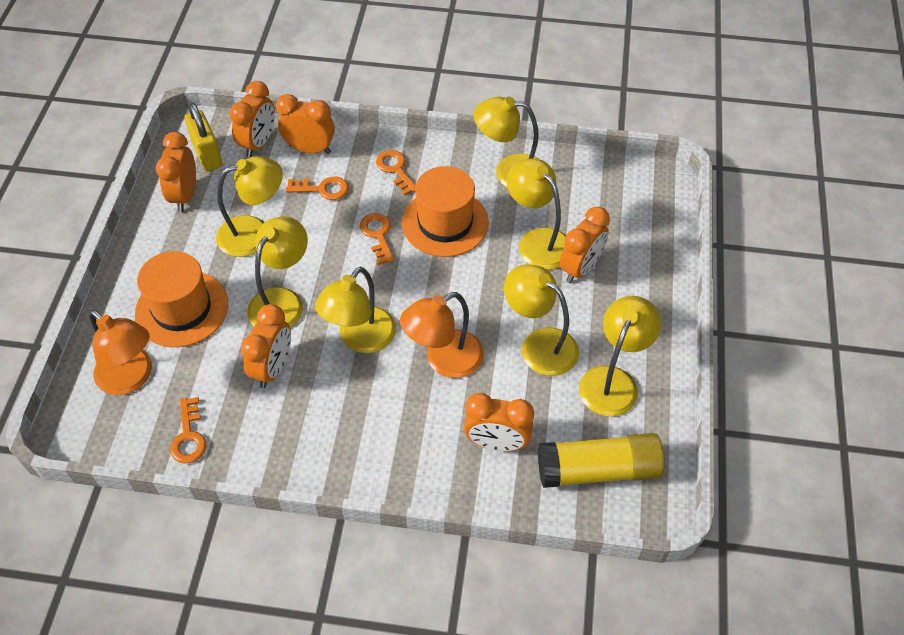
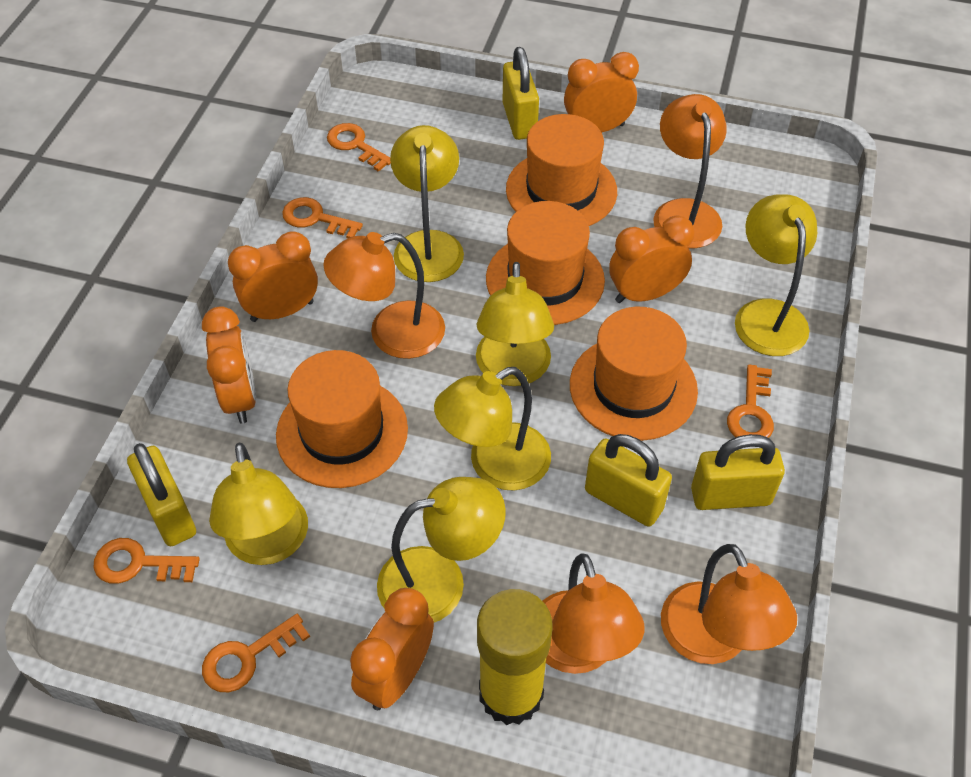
orange clock: 6 -> 5
orange hat: 2 -> 4
orange key: 4 -> 5
orange lamp: 2 -> 4
yellow lamp: 7 -> 6
yellow padlock: 1 -> 4

